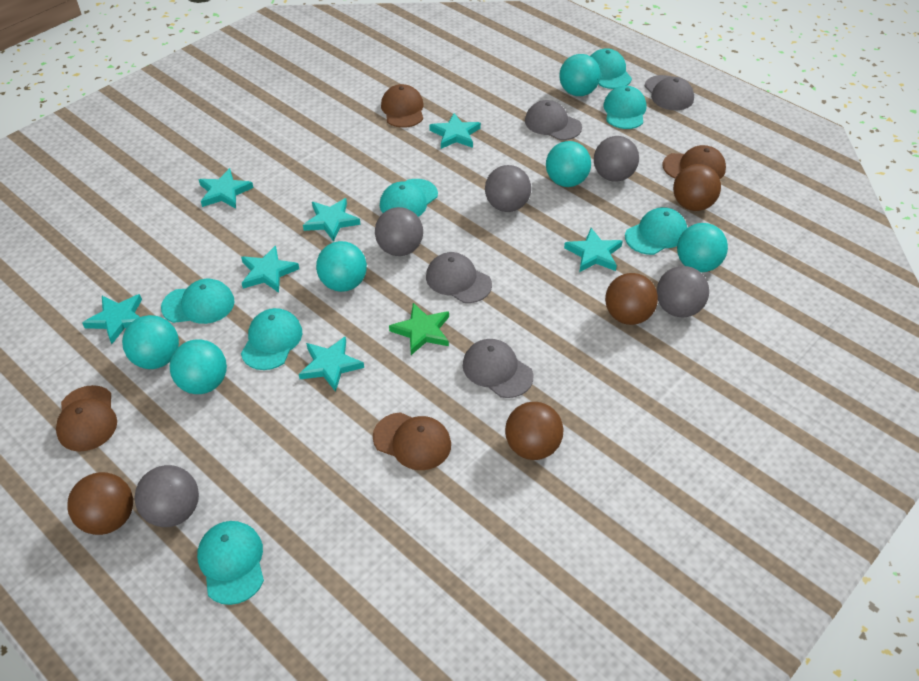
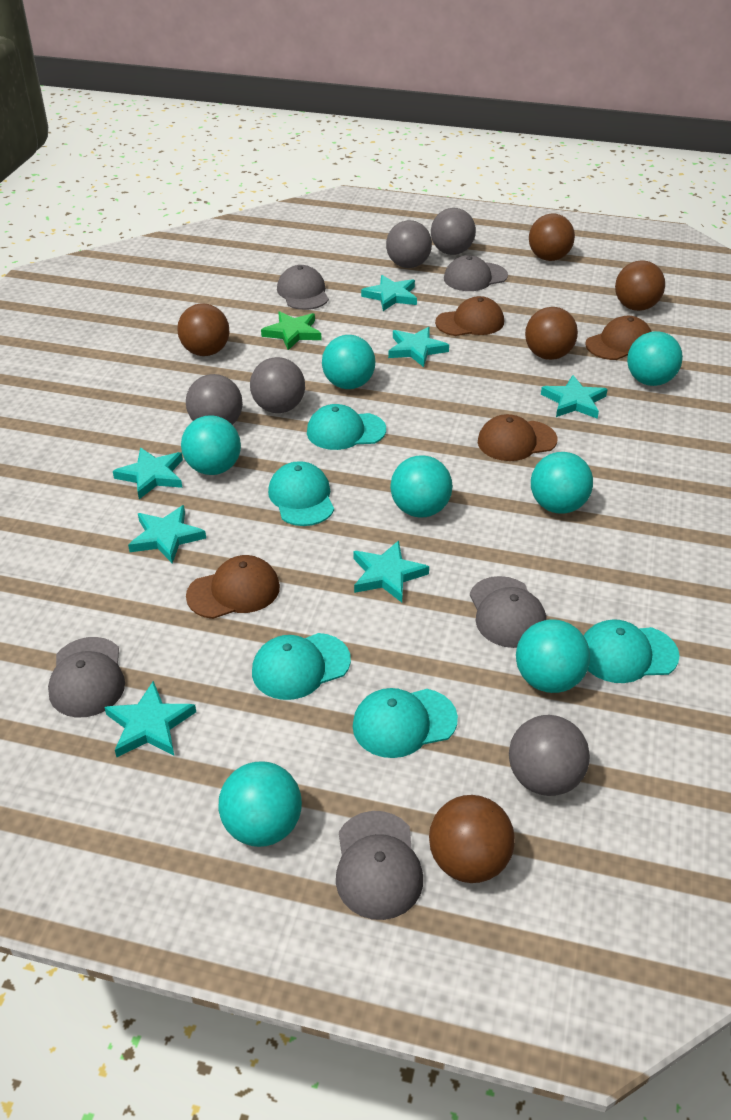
brown ball: 4 -> 5
grey cap: 4 -> 5
turquoise ball: 6 -> 7
turquoise cap: 7 -> 5

